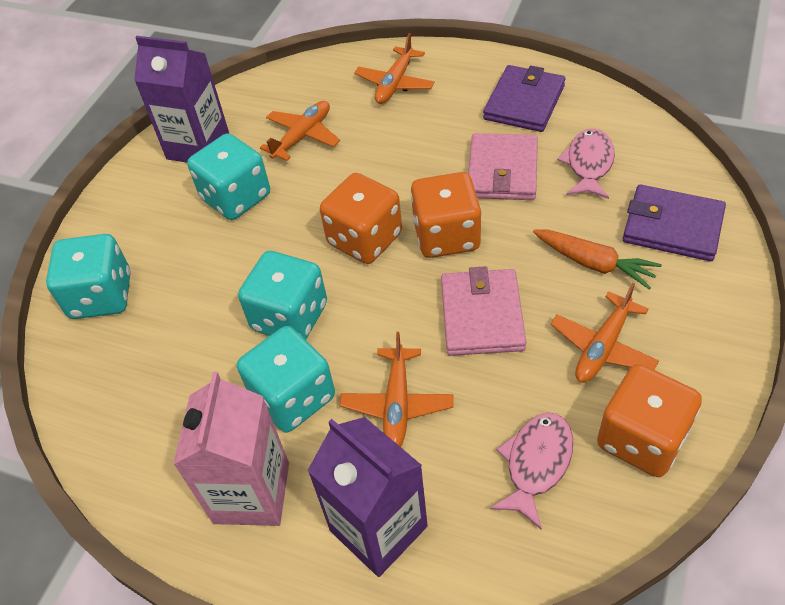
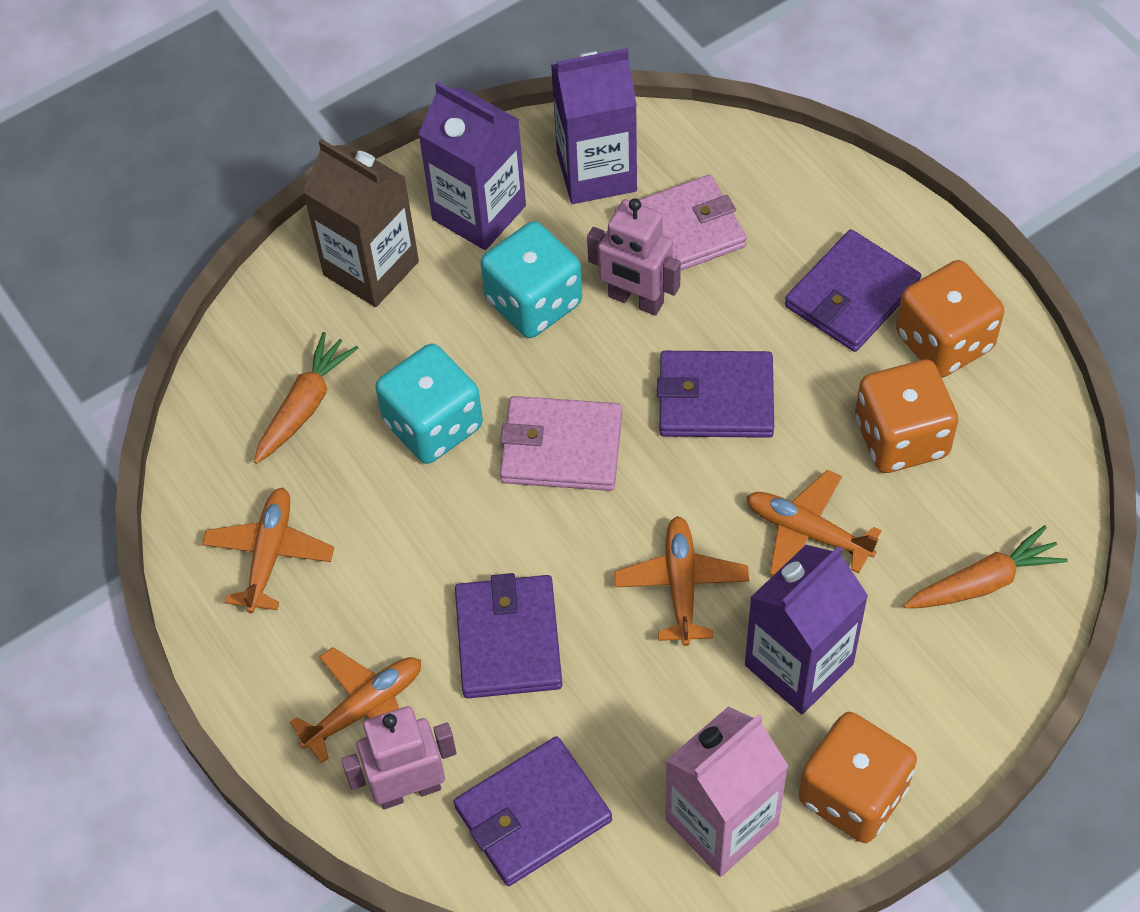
brown carton: 0 -> 1
orange carrot: 1 -> 2
pink fish: 2 -> 0
pink robot: 0 -> 2
purple carton: 2 -> 3
purple wallet: 2 -> 4
turquoise dice: 4 -> 2

